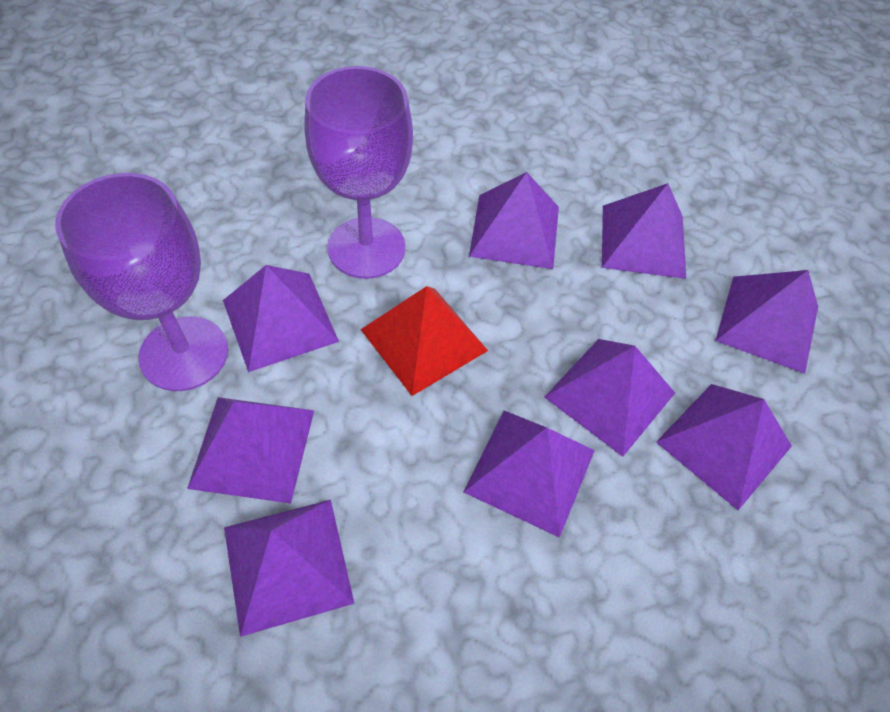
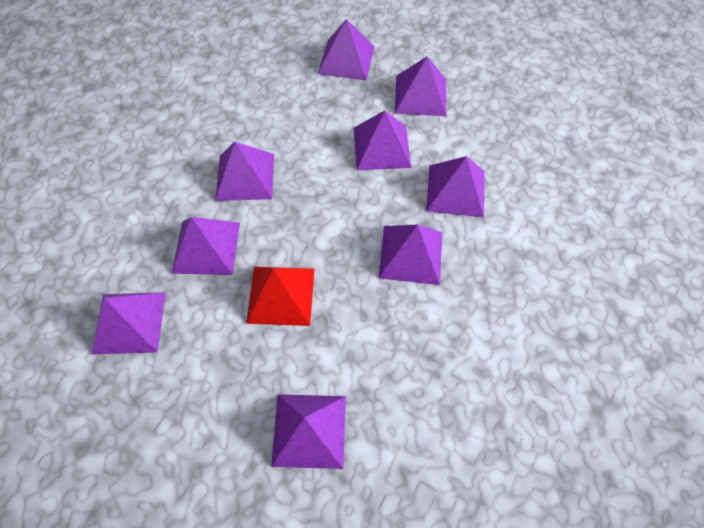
purple goblet: 2 -> 0

